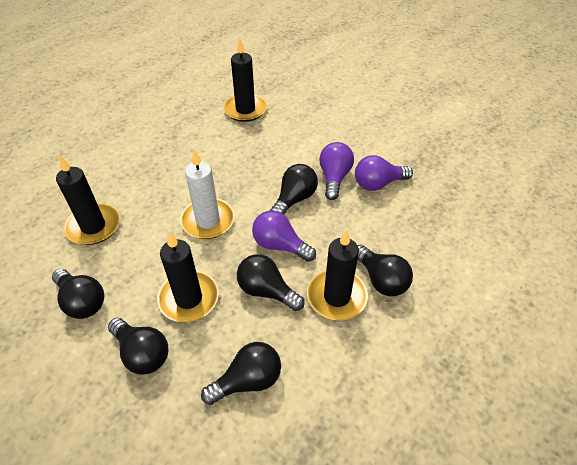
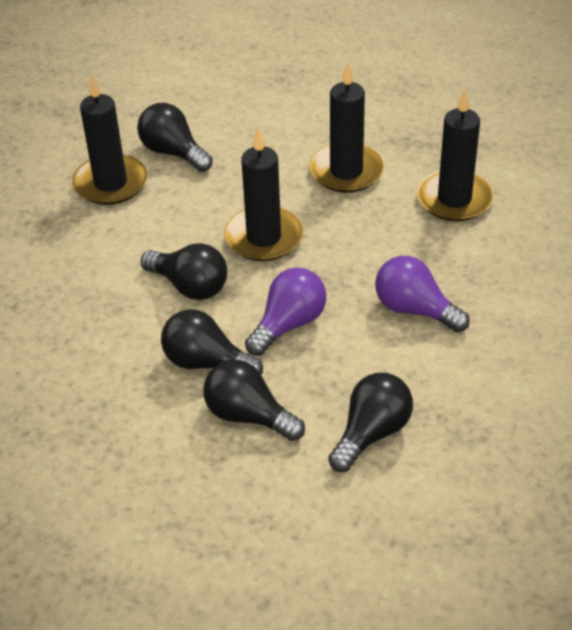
black light bulb: 6 -> 5
purple light bulb: 3 -> 2
white candle: 1 -> 0

